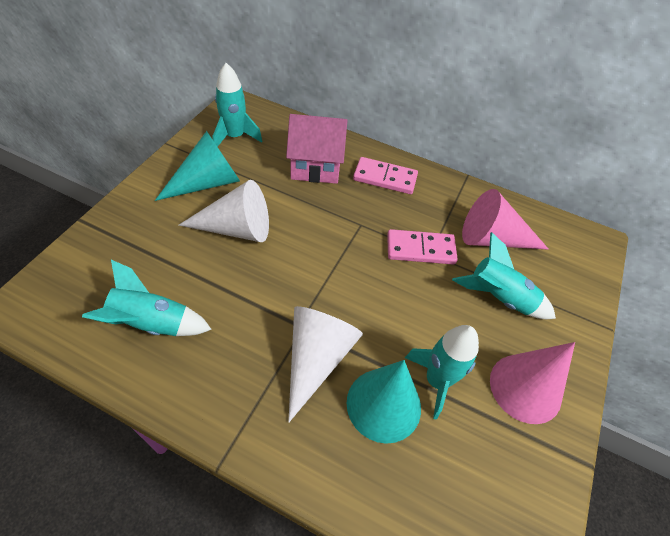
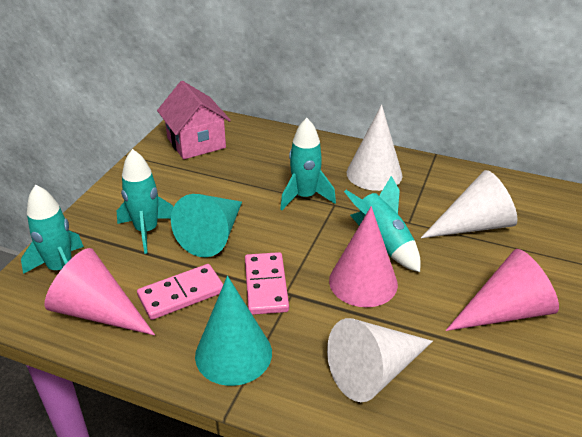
pink cone: 2 -> 3
white cone: 2 -> 3

